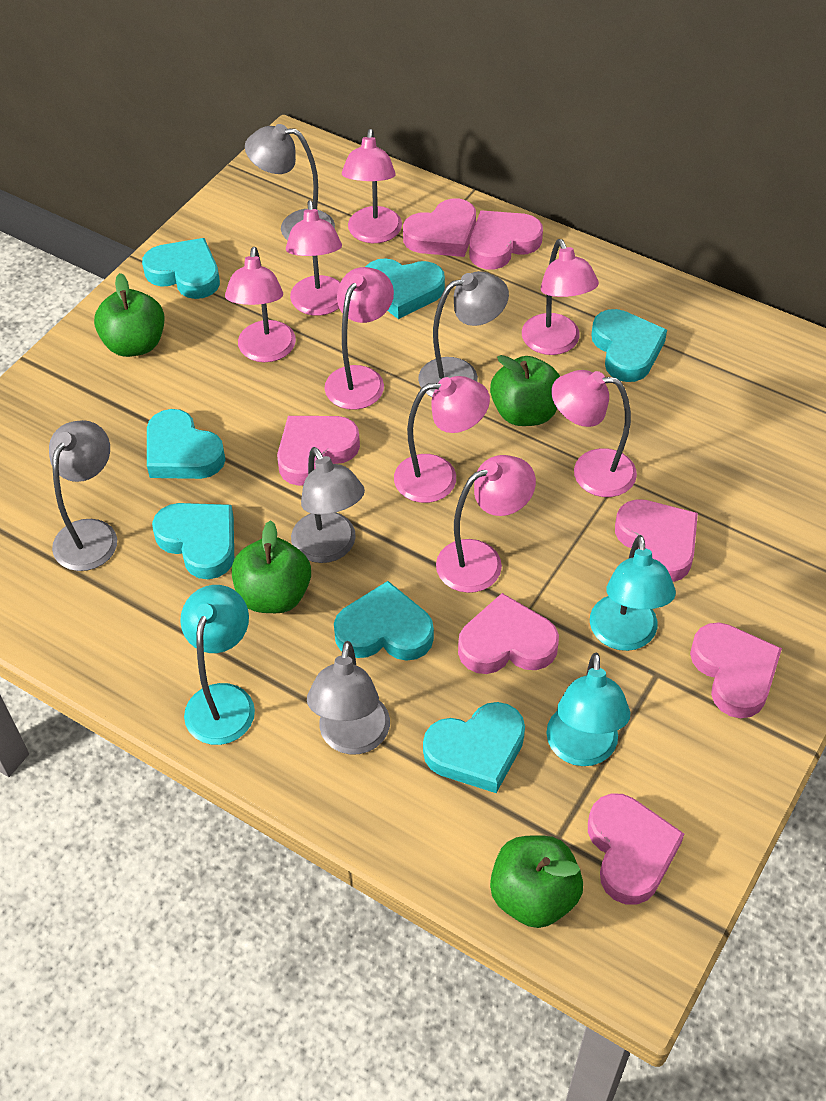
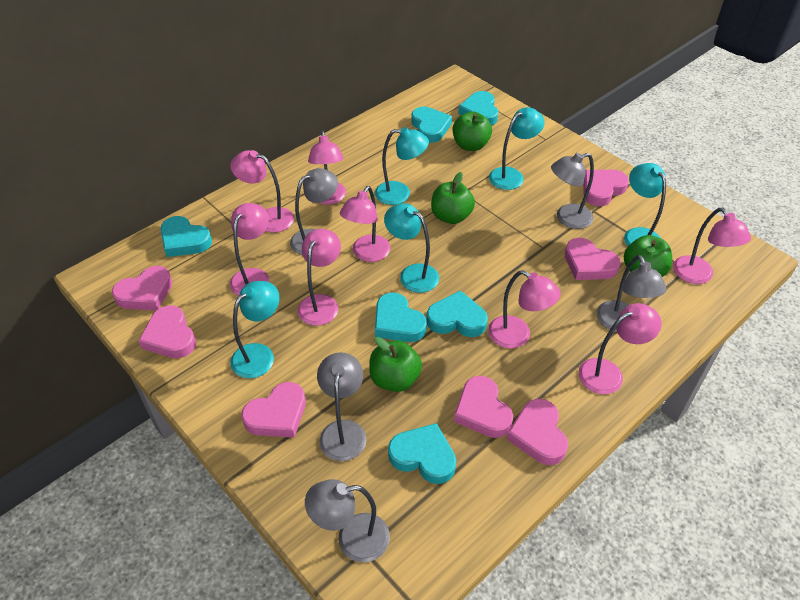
turquoise heart: 7 -> 6
turquoise lamp: 3 -> 5

